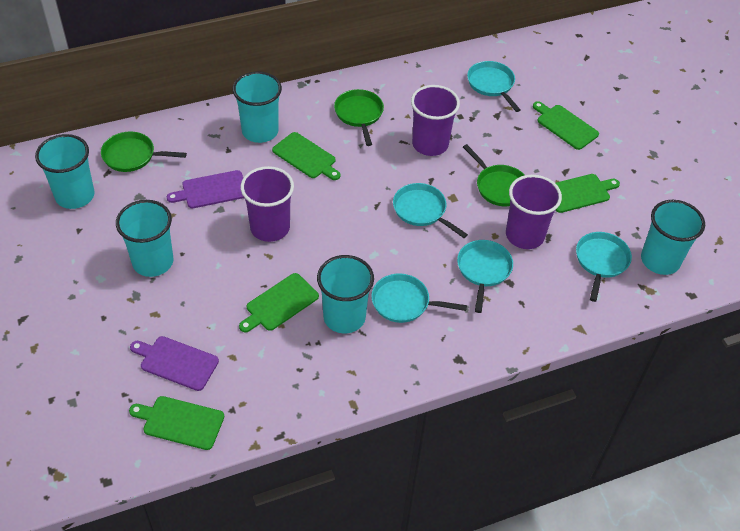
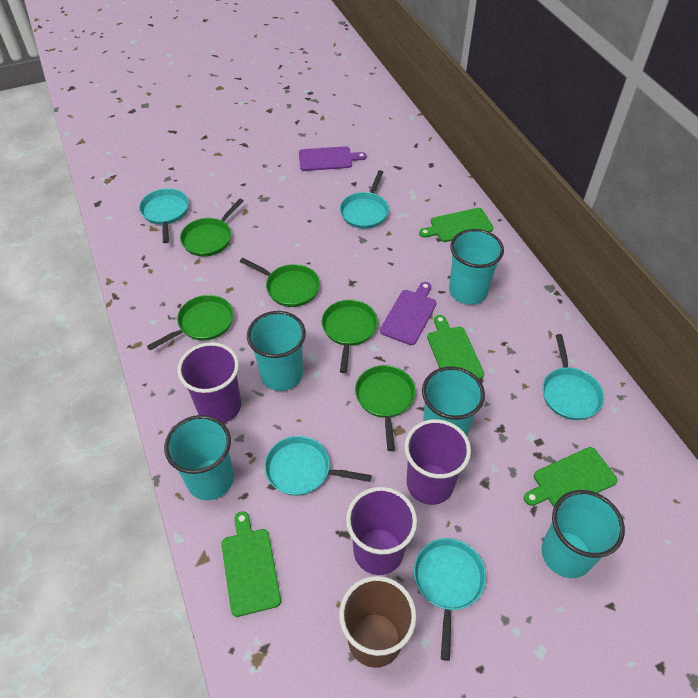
brown cup: 0 -> 1
green cutting board: 5 -> 4
green pan: 3 -> 5

